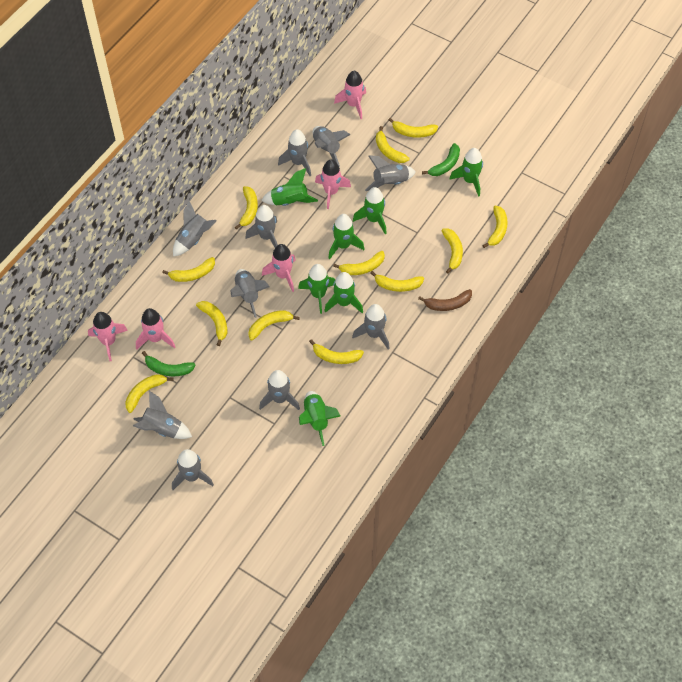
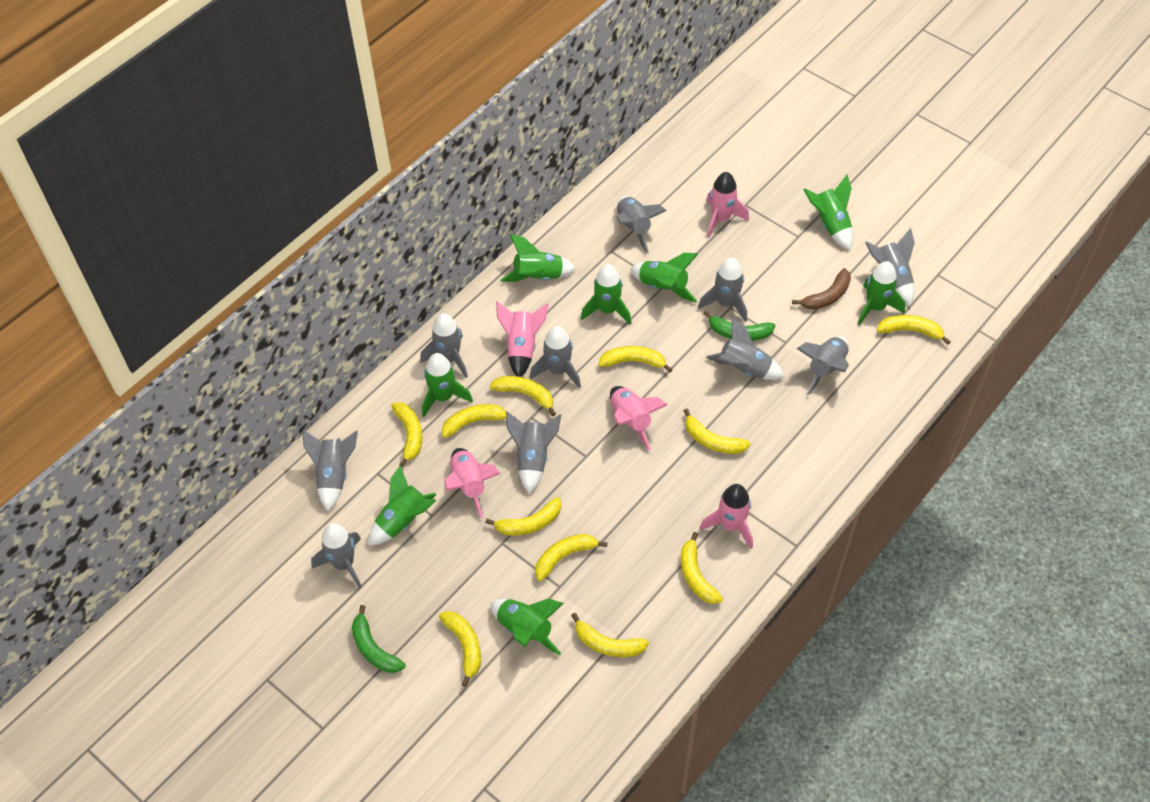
green rocket: 7 -> 8
yellow banana: 12 -> 11

